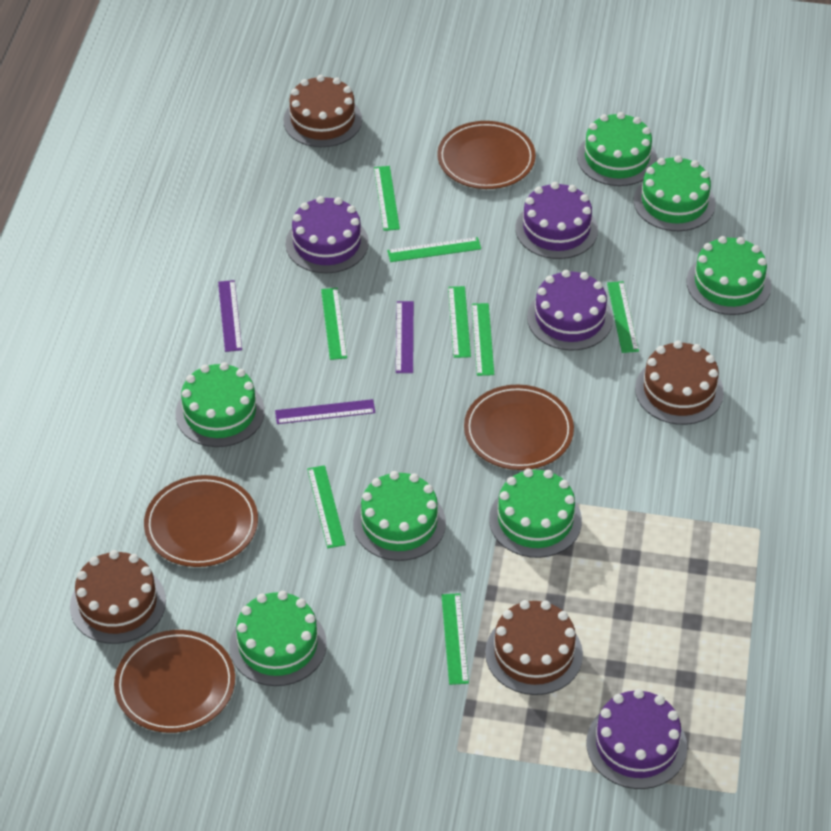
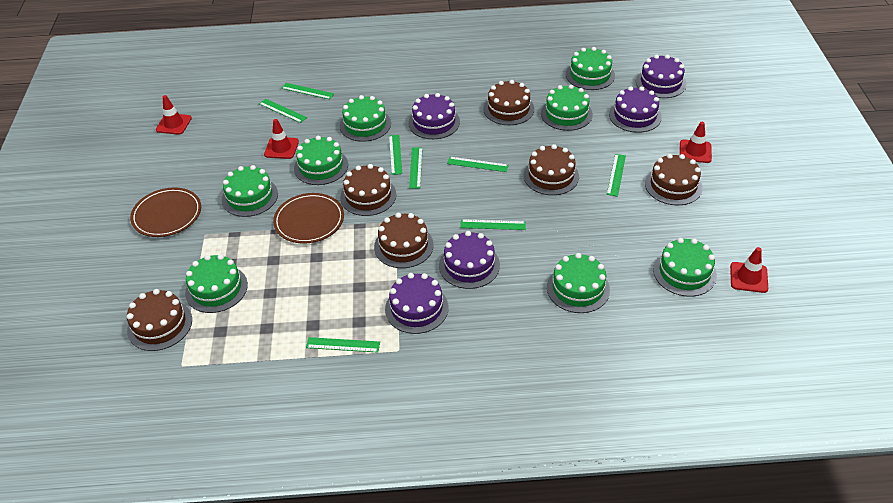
brown cake: 4 -> 6
brown plate: 4 -> 2
green cake: 7 -> 8
purple cake: 4 -> 5
purple ruler: 3 -> 0
red traffic cone: 0 -> 4

